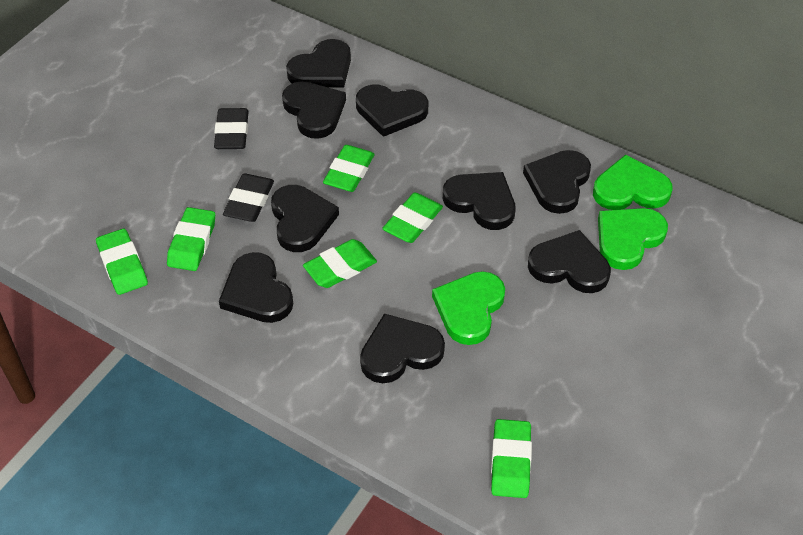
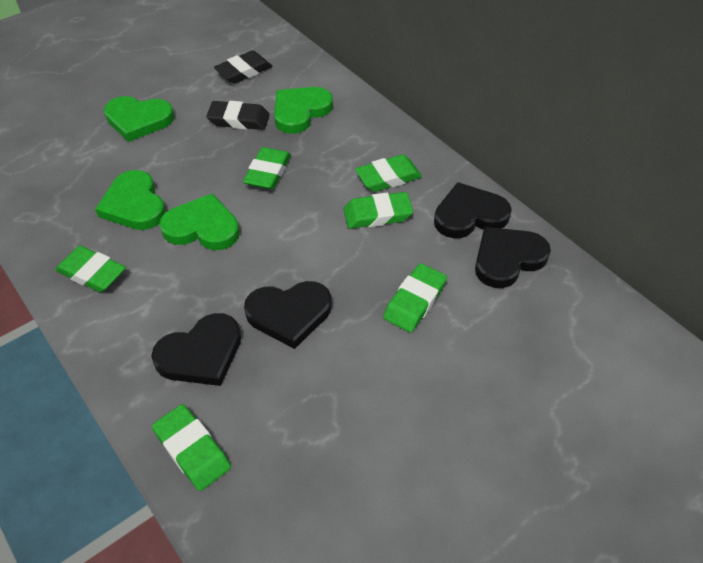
black heart: 9 -> 4
green heart: 3 -> 4

